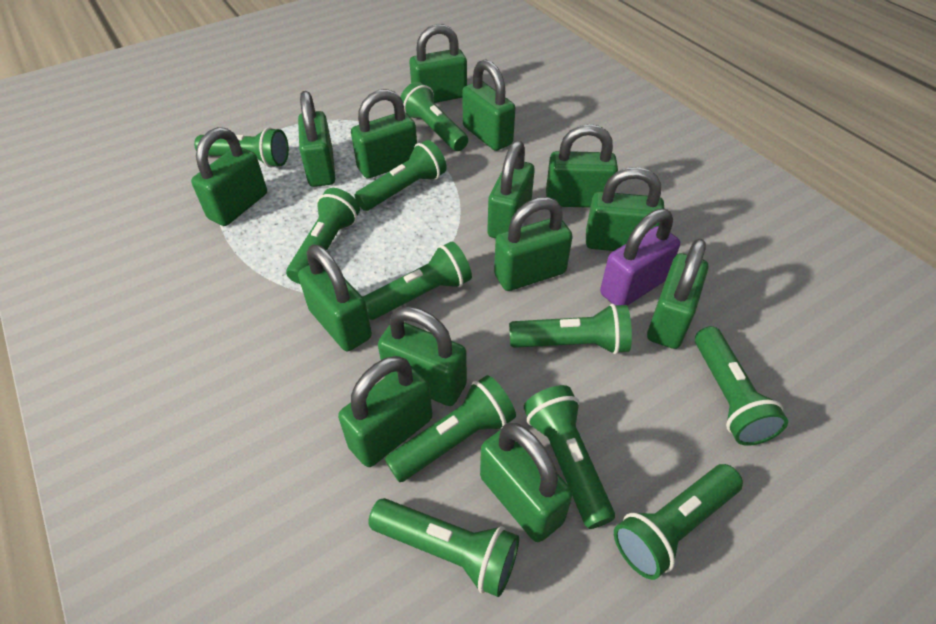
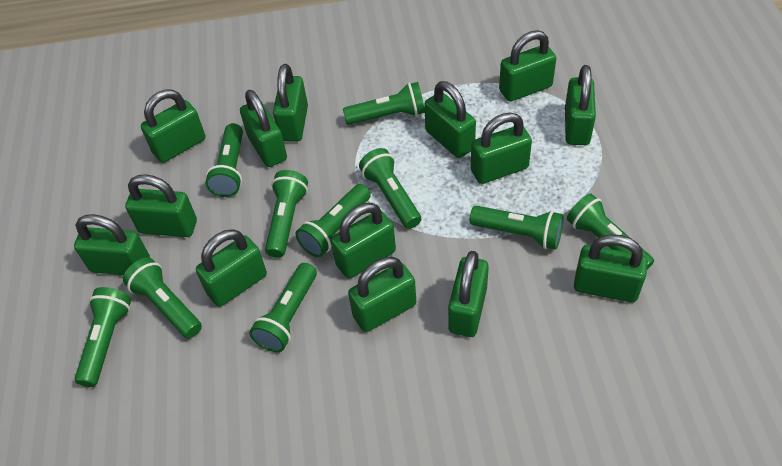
green flashlight: 11 -> 10
purple padlock: 1 -> 0

